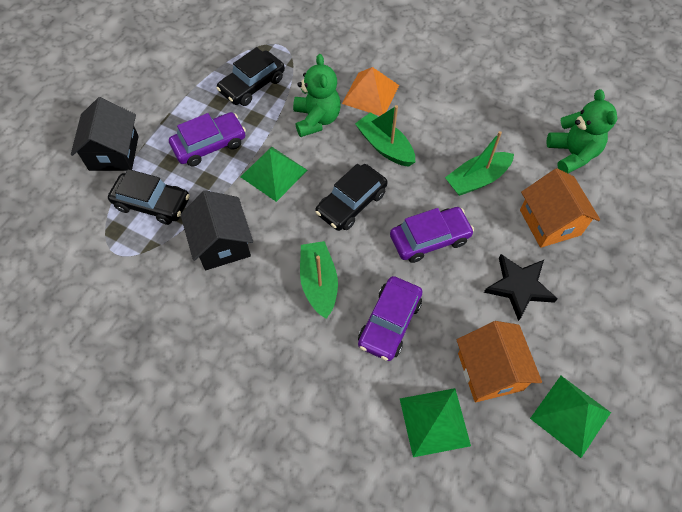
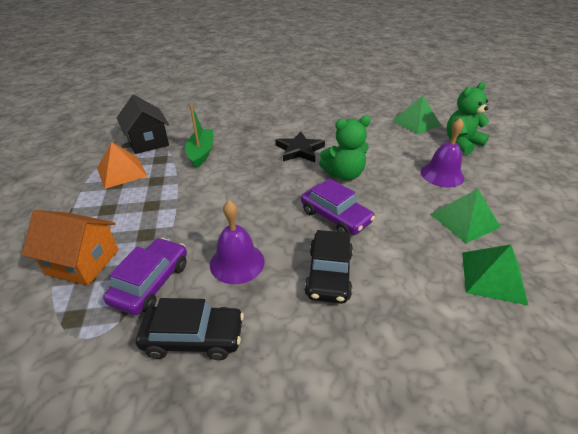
black car: 3 -> 2
black house: 2 -> 1
green boat: 3 -> 1
orange house: 2 -> 1
purple bell: 0 -> 2
purple car: 3 -> 2

